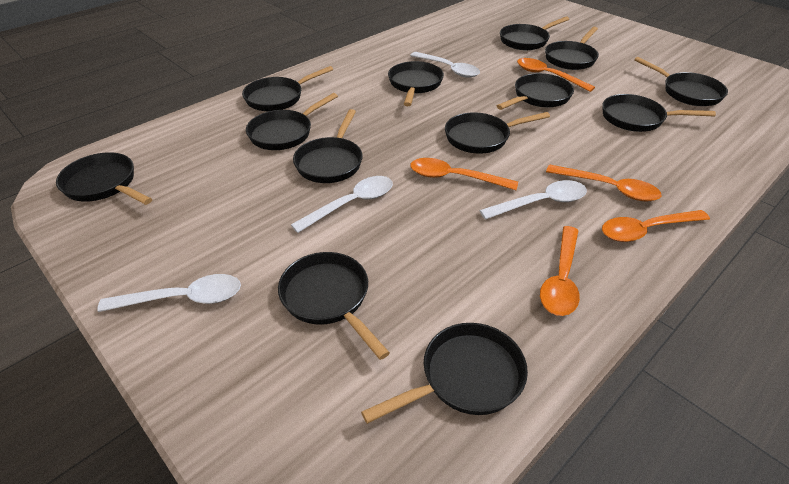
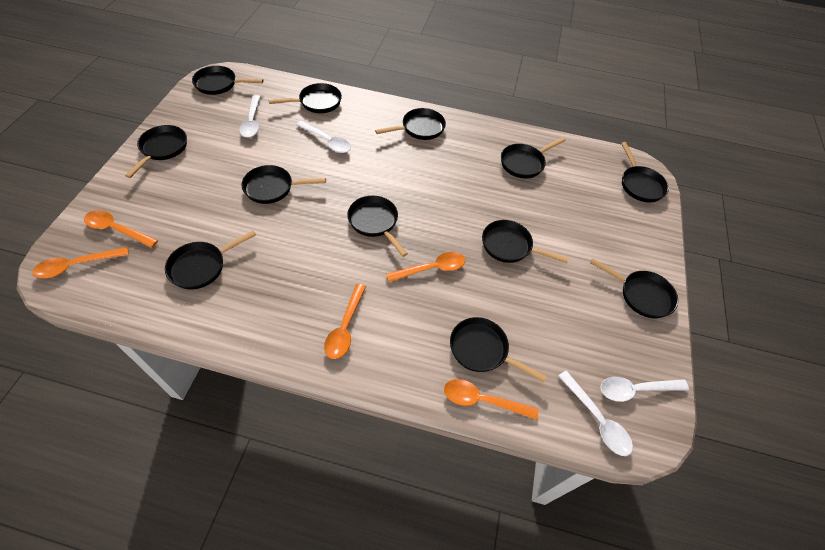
black pan: 13 -> 12

